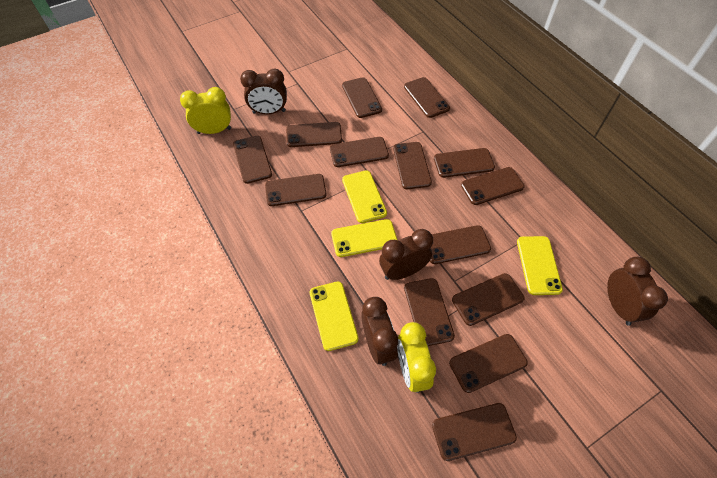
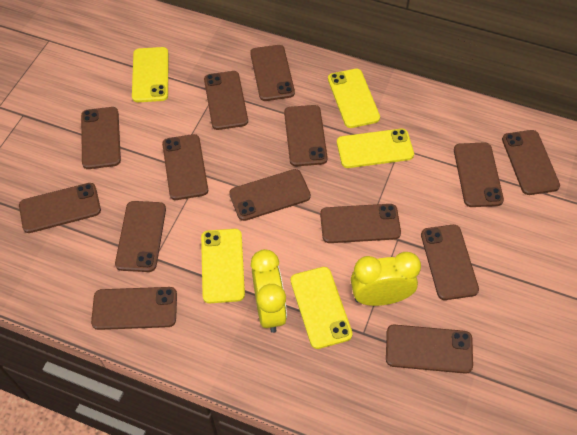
brown clock: 4 -> 0
yellow phone: 4 -> 5

